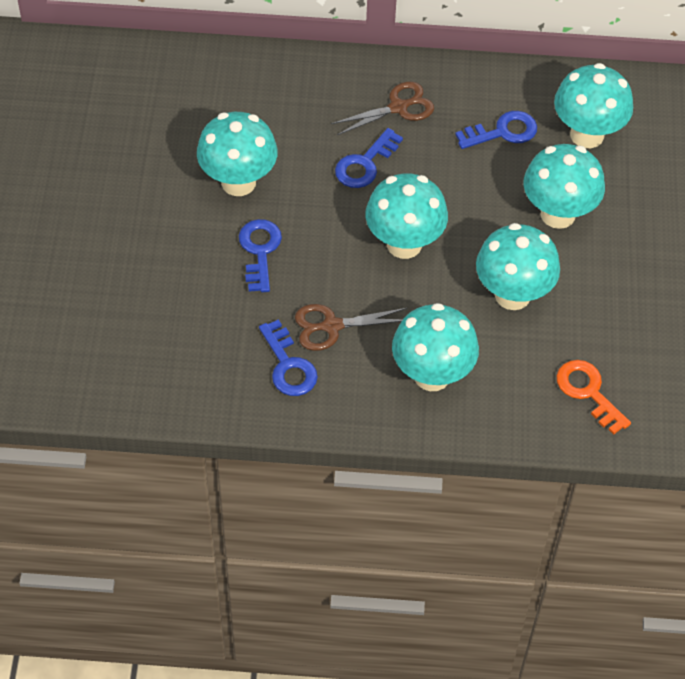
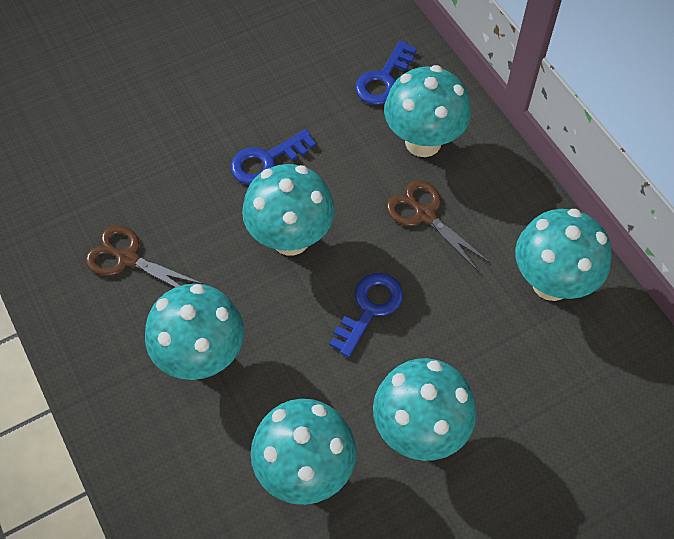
blue key: 4 -> 3
orange key: 1 -> 0

